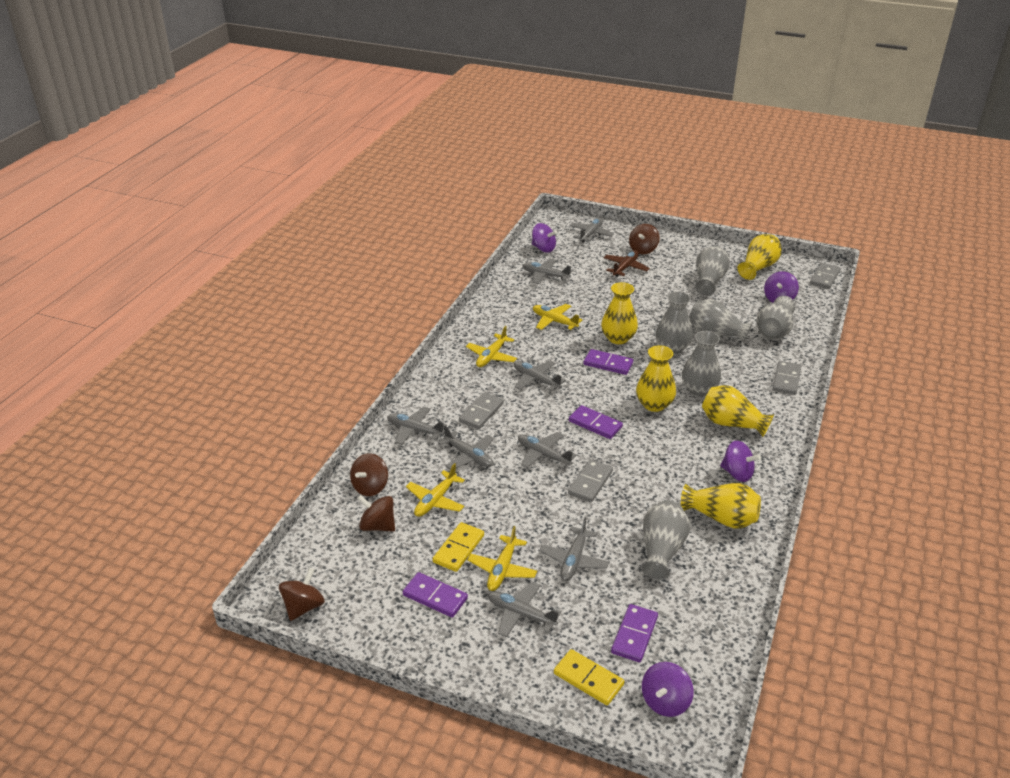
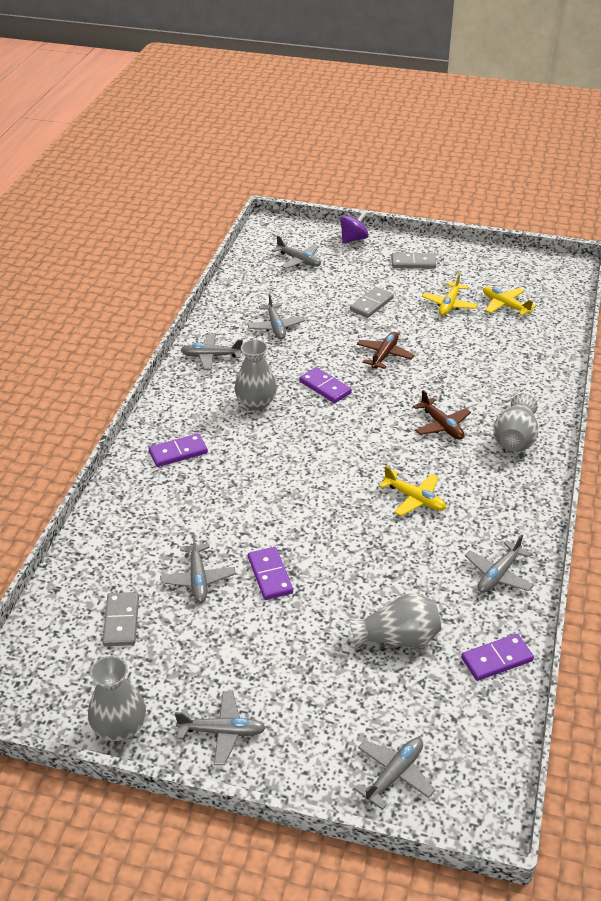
brown plane: 1 -> 2
brown spinning top: 4 -> 0
grey domino: 4 -> 3
grey plane: 8 -> 7
grey vase: 6 -> 4
purple spinning top: 4 -> 1
yellow domino: 2 -> 0
yellow plane: 4 -> 3
yellow vase: 5 -> 0

